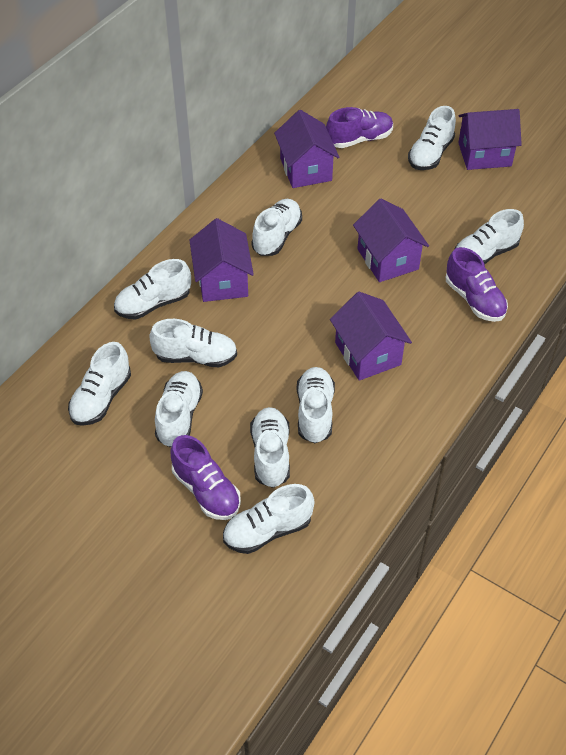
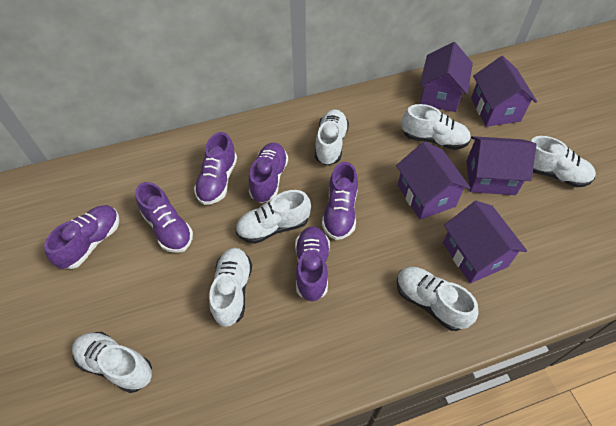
purple shoe: 3 -> 6
white shoe: 10 -> 7

